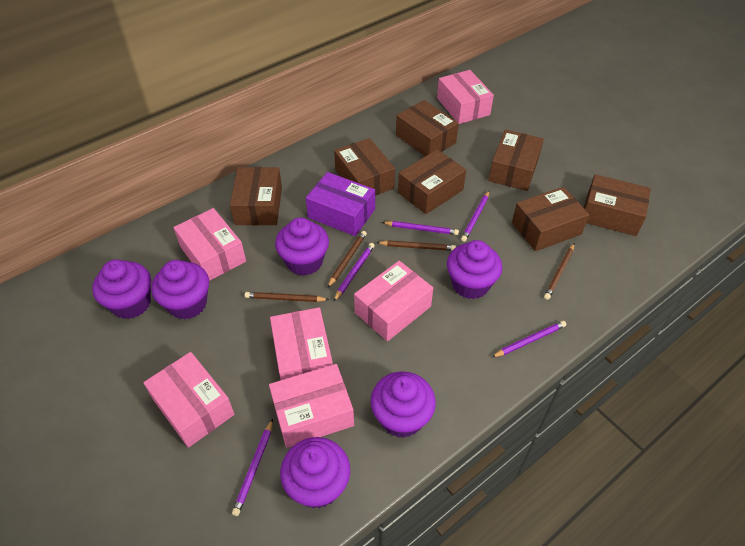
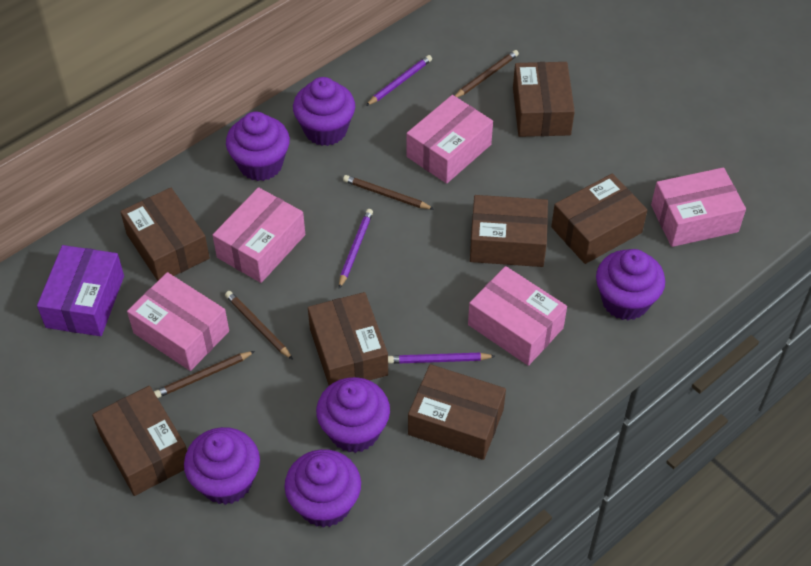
pink box: 6 -> 5
purple pencil: 5 -> 3

